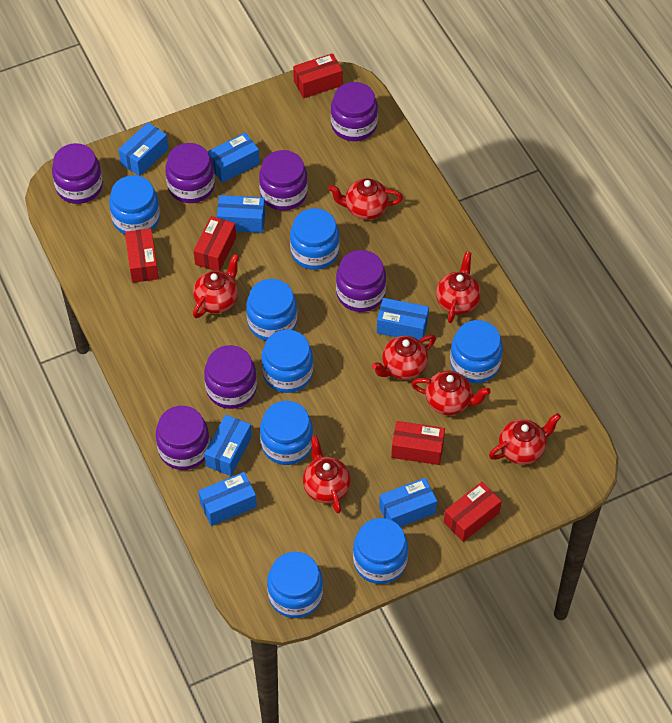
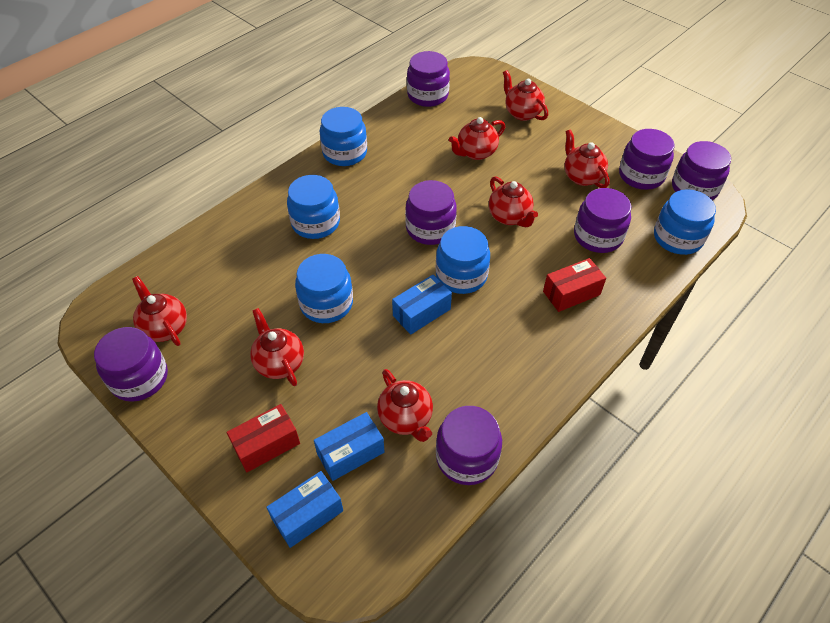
blue box: 7 -> 3
blue jar: 8 -> 5
red box: 5 -> 2

